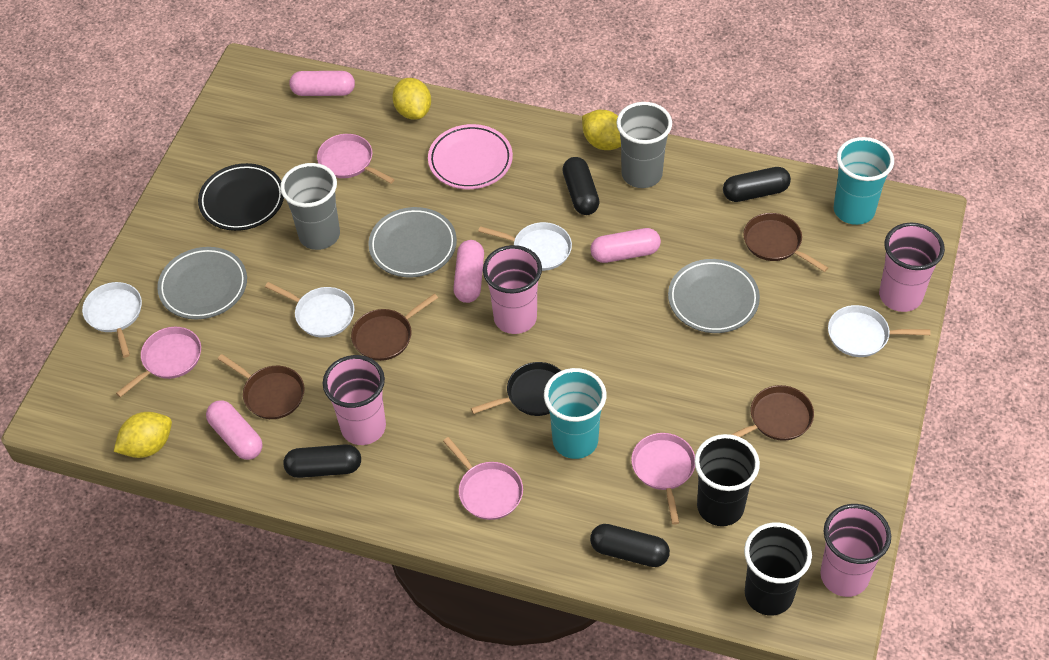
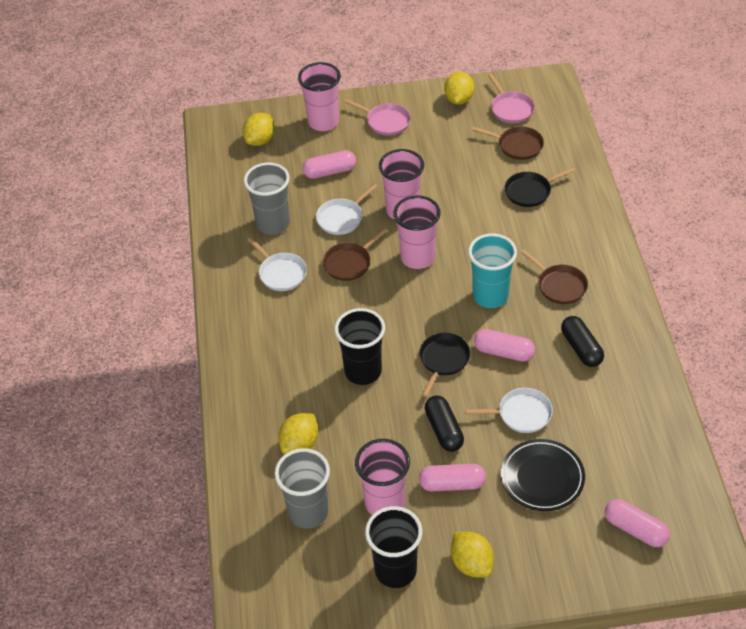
black capsule: 4 -> 2
black pan: 1 -> 2
brown pan: 4 -> 3
grey plate: 3 -> 0
pink pan: 4 -> 2
pink plate: 1 -> 0
turquoise cup: 2 -> 1
white pan: 4 -> 3
yellow lemon: 3 -> 4

